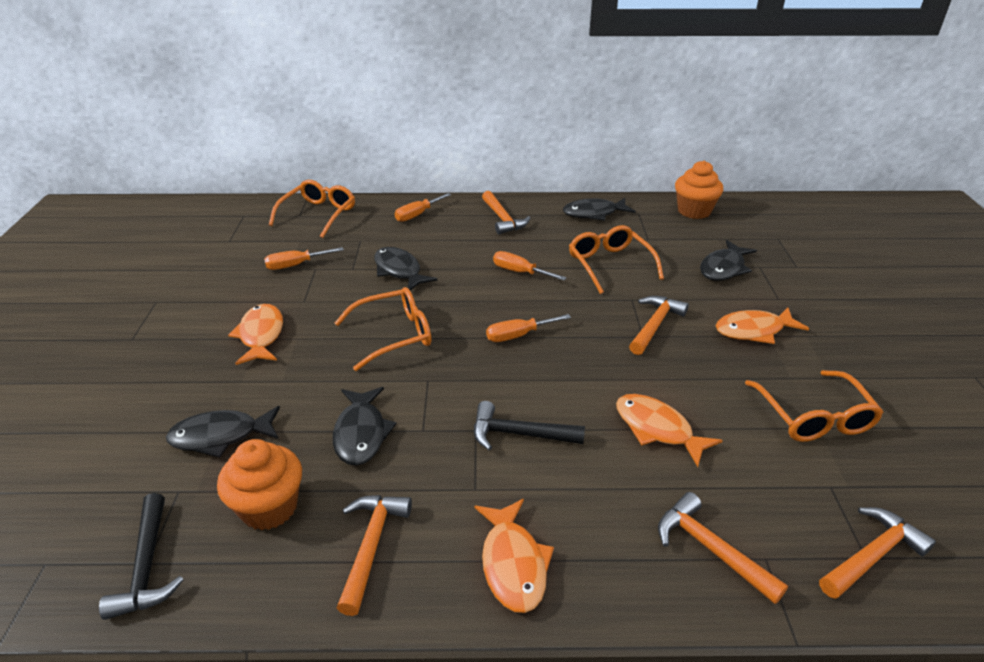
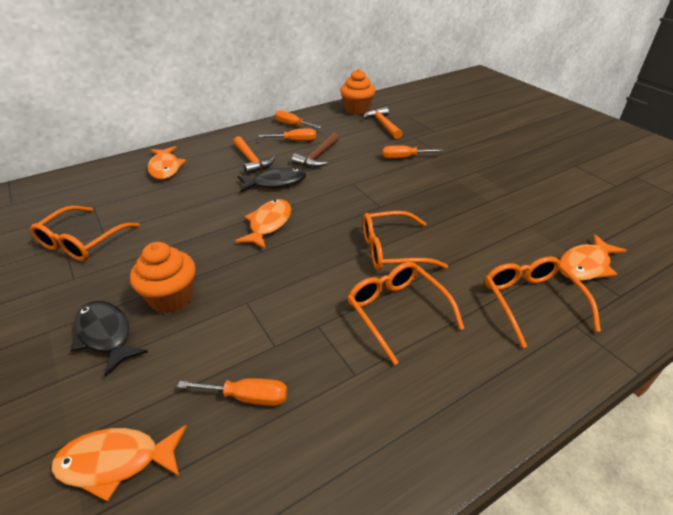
black fish: 5 -> 2
black hammer: 2 -> 0
brown hammer: 0 -> 1
orange hammer: 5 -> 2

